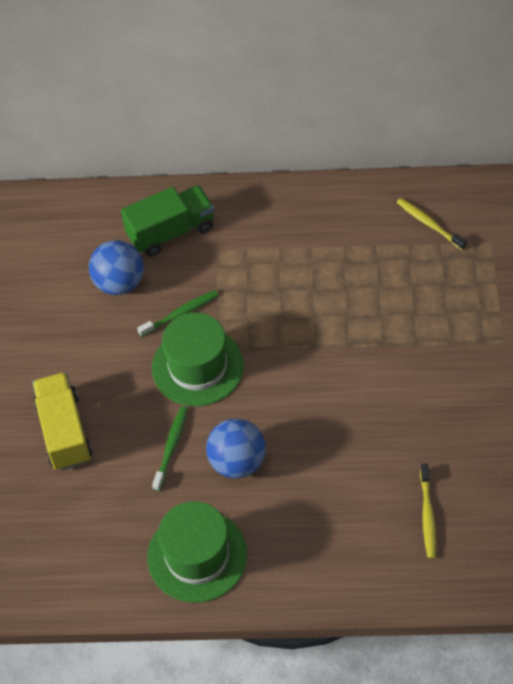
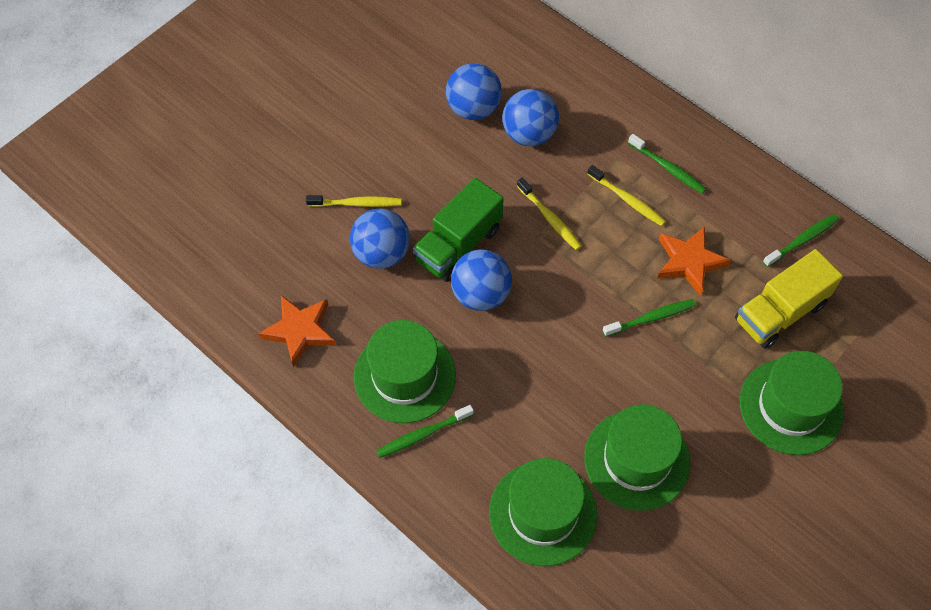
blue ball: 2 -> 4
green hat: 2 -> 4
green toothbrush: 2 -> 4
orange star: 0 -> 2
yellow toothbrush: 2 -> 3

